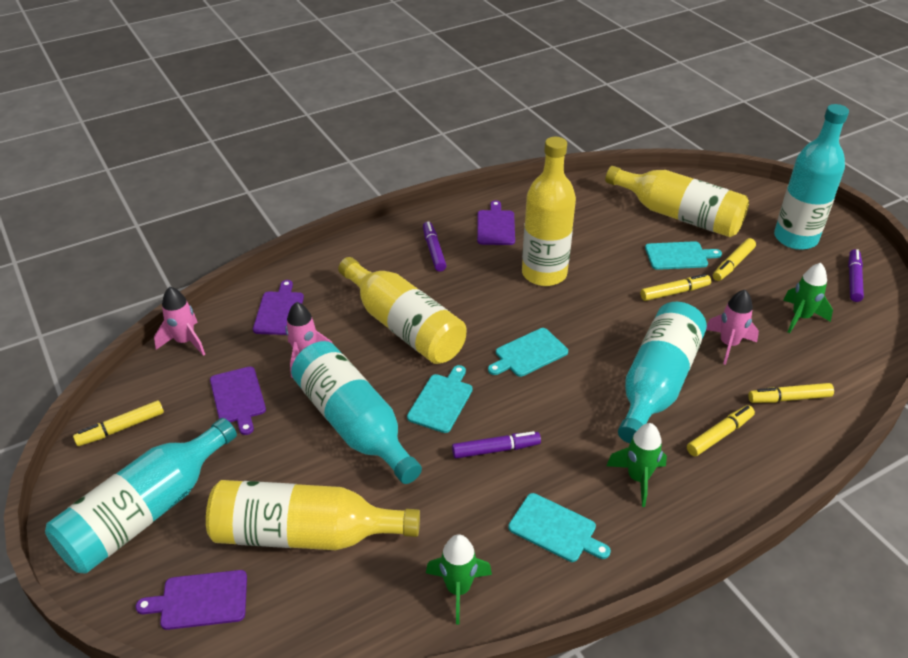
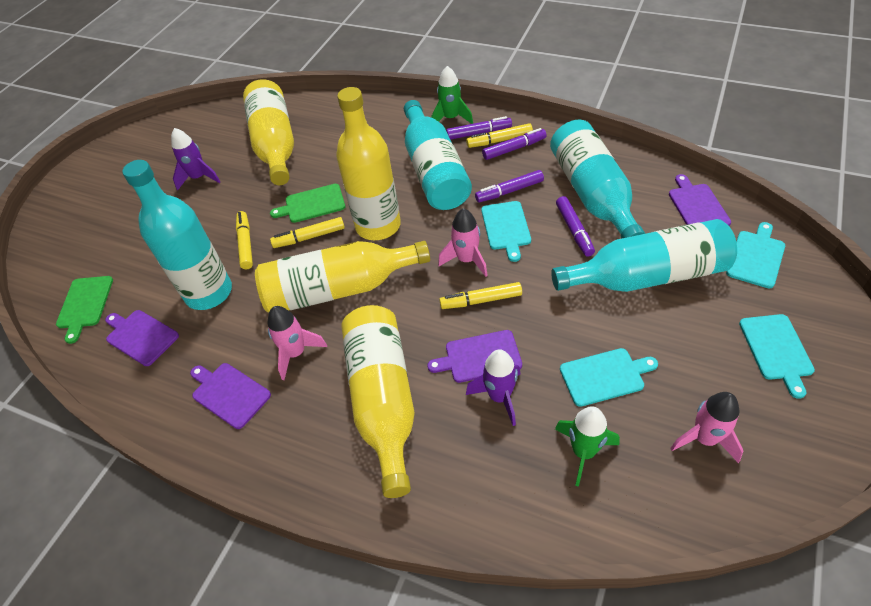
green cutting board: 0 -> 2
green rocket: 3 -> 2
purple marker: 3 -> 4
purple rocket: 0 -> 2
yellow marker: 5 -> 4

